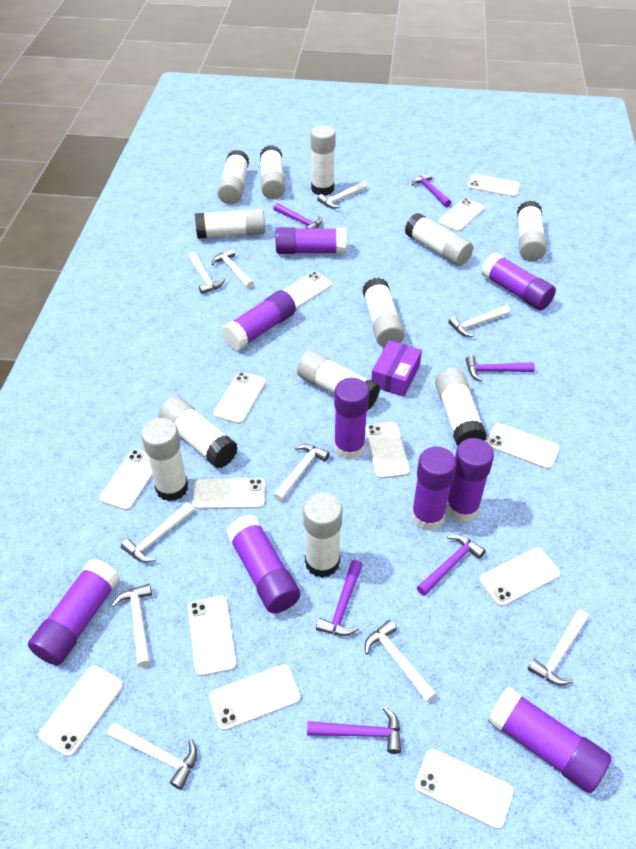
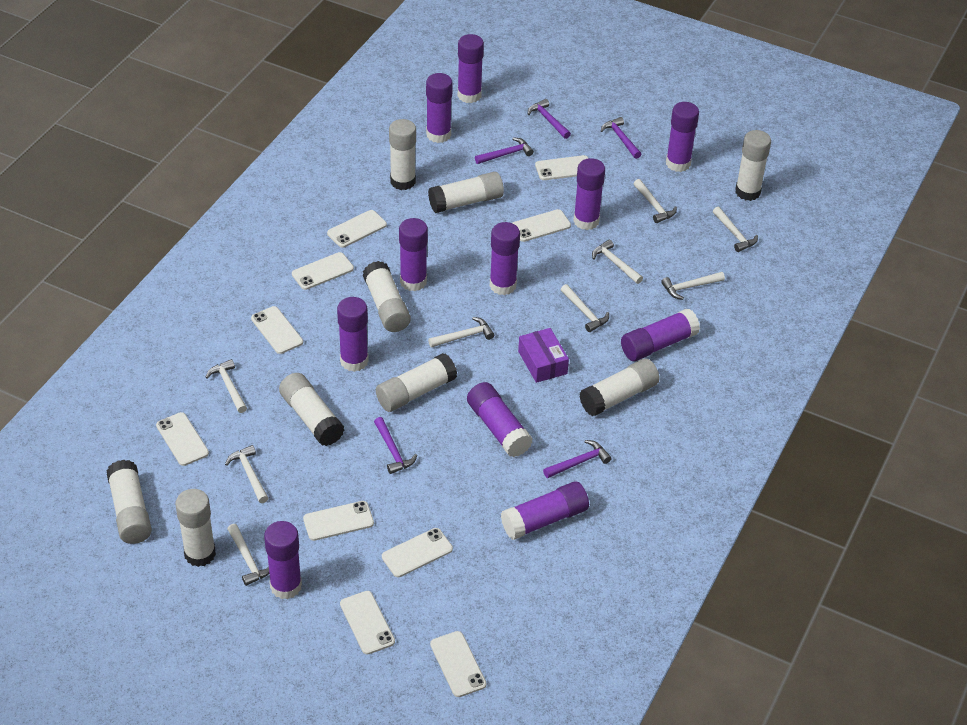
purple glue stick: 9 -> 11
purple hammer: 6 -> 5
white glue stick: 12 -> 9
white hammer: 10 -> 9
white phone: 13 -> 10

